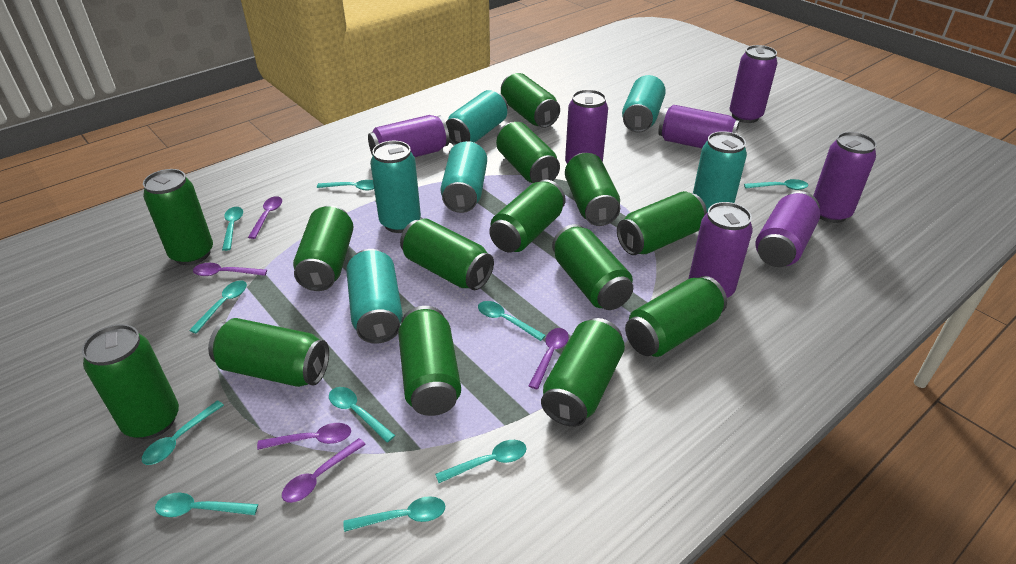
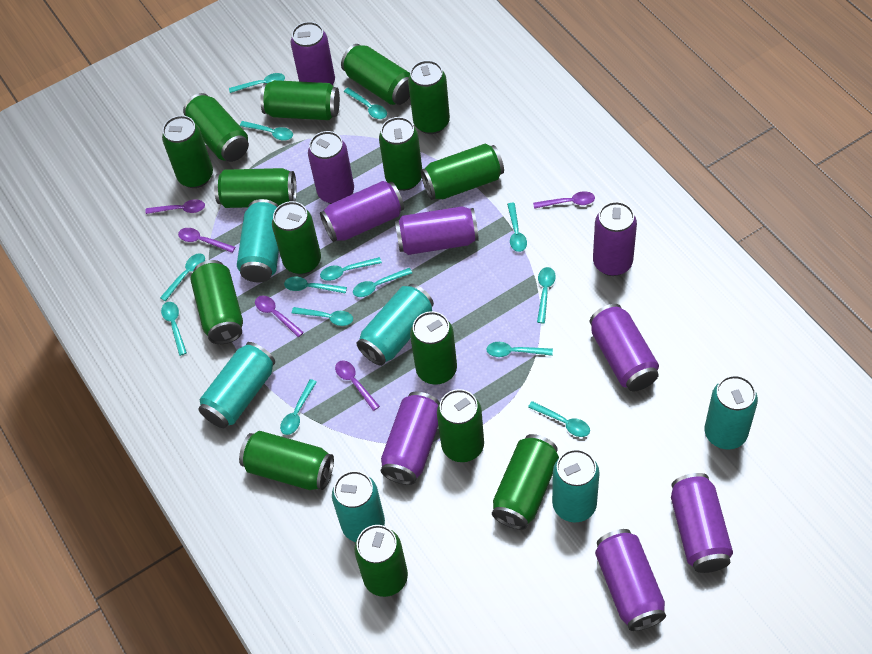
green can: 14 -> 15
purple can: 7 -> 9
turquoise spoon: 10 -> 14

